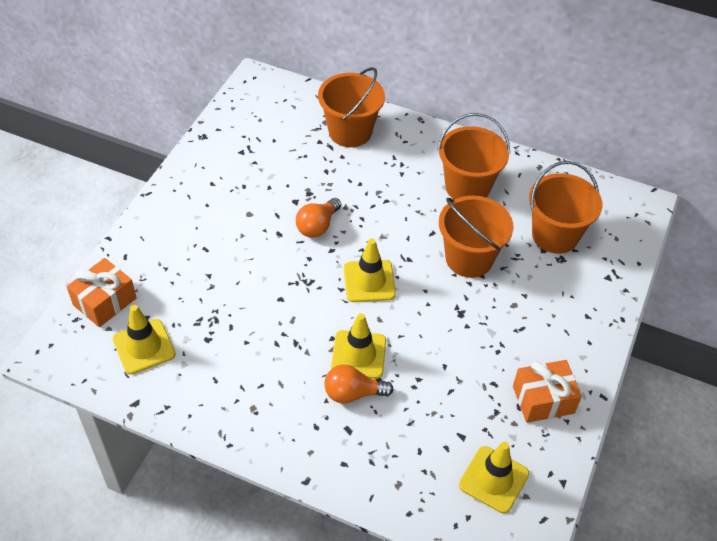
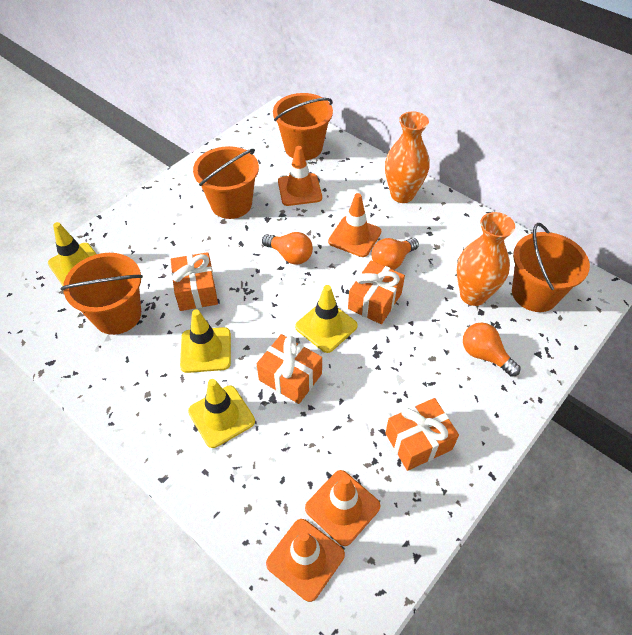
orange gift: 2 -> 4
orange light bulb: 2 -> 3
orange traffic cone: 0 -> 4
orange vase: 0 -> 2

